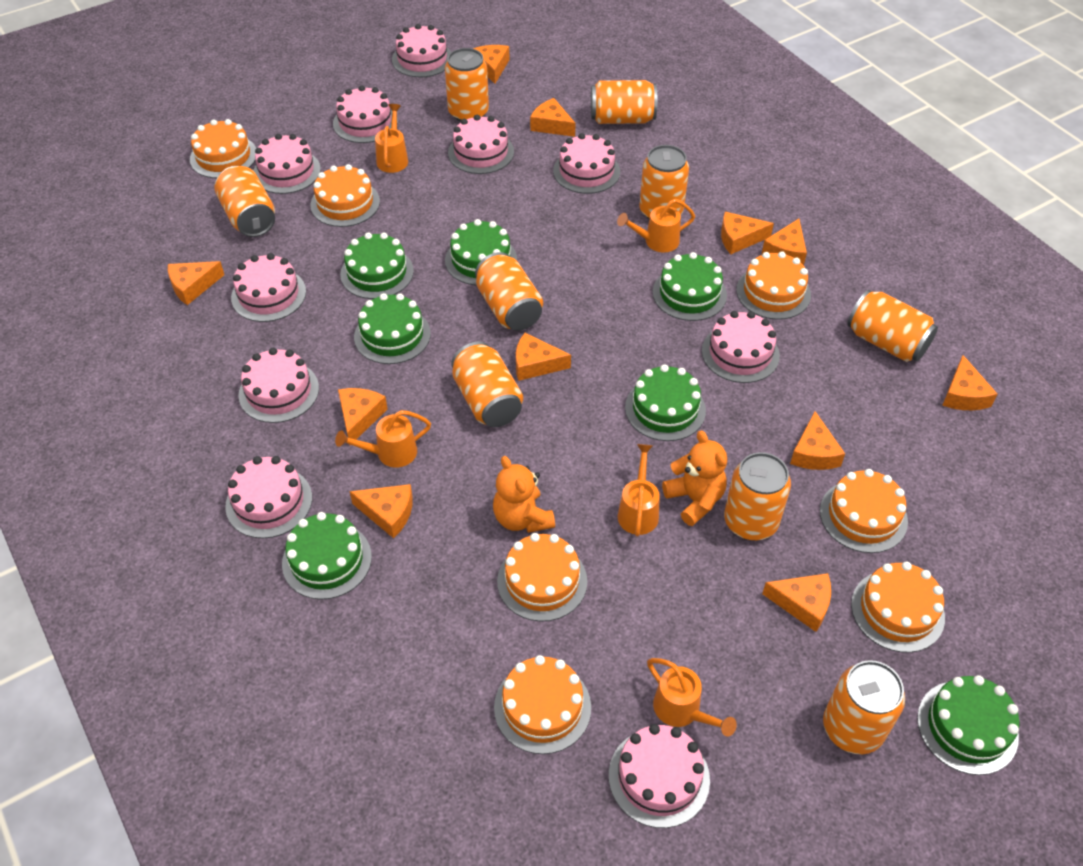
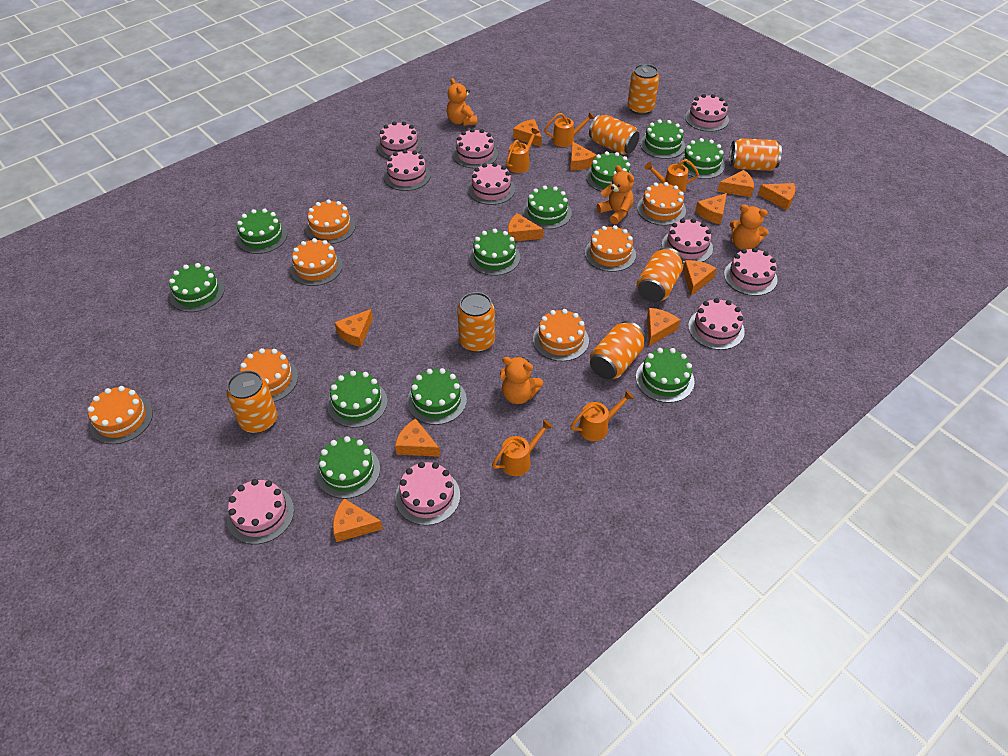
green cake: 7 -> 11
orange can: 9 -> 7
orange teddy bear: 2 -> 4

